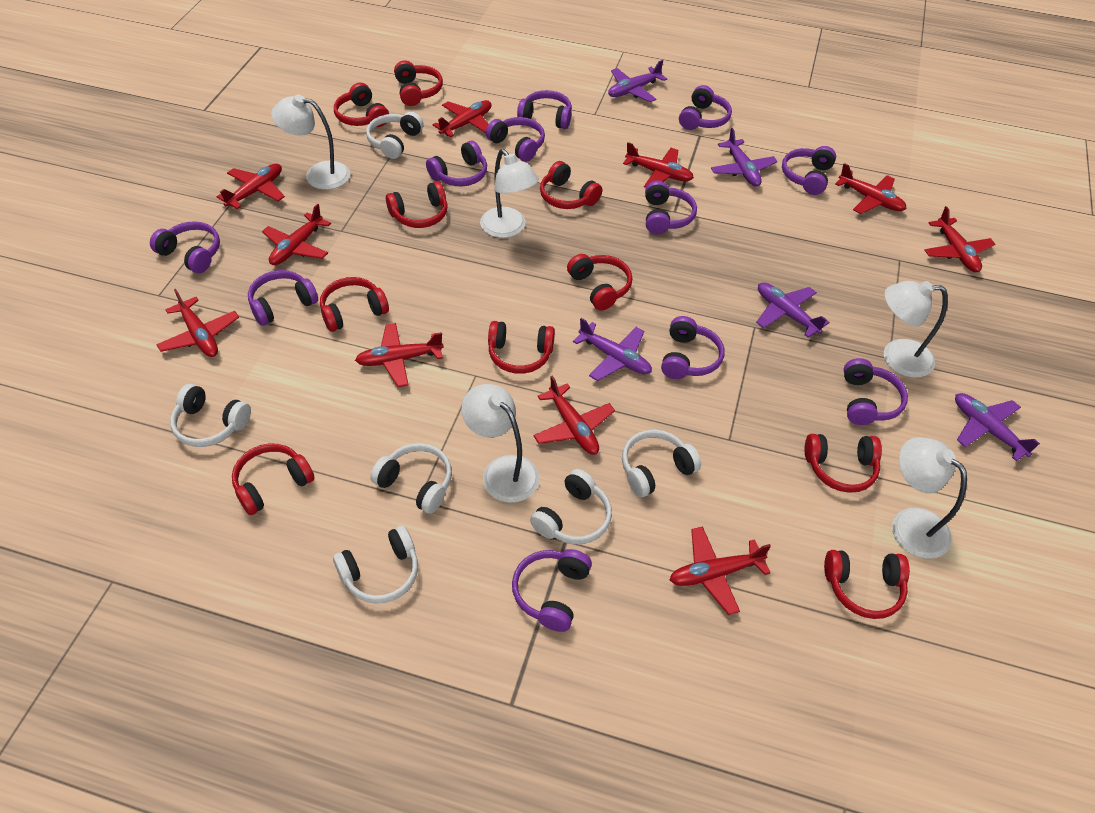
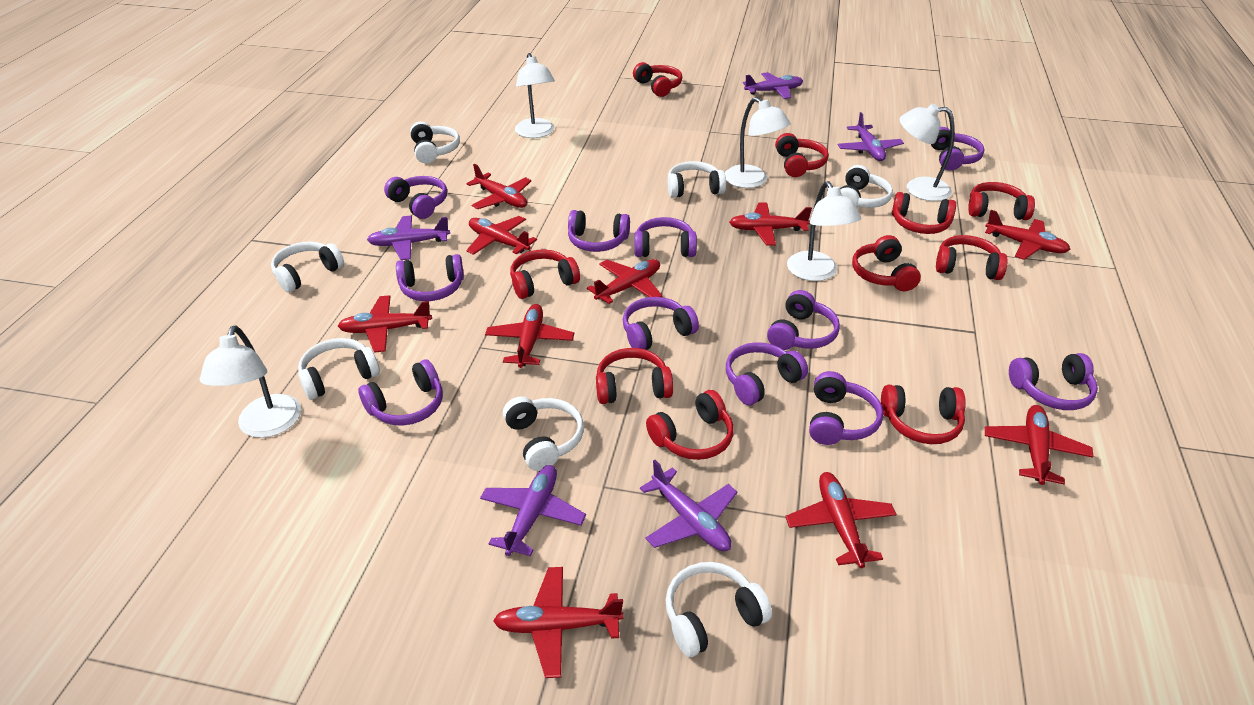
white headphones: 6 -> 7

